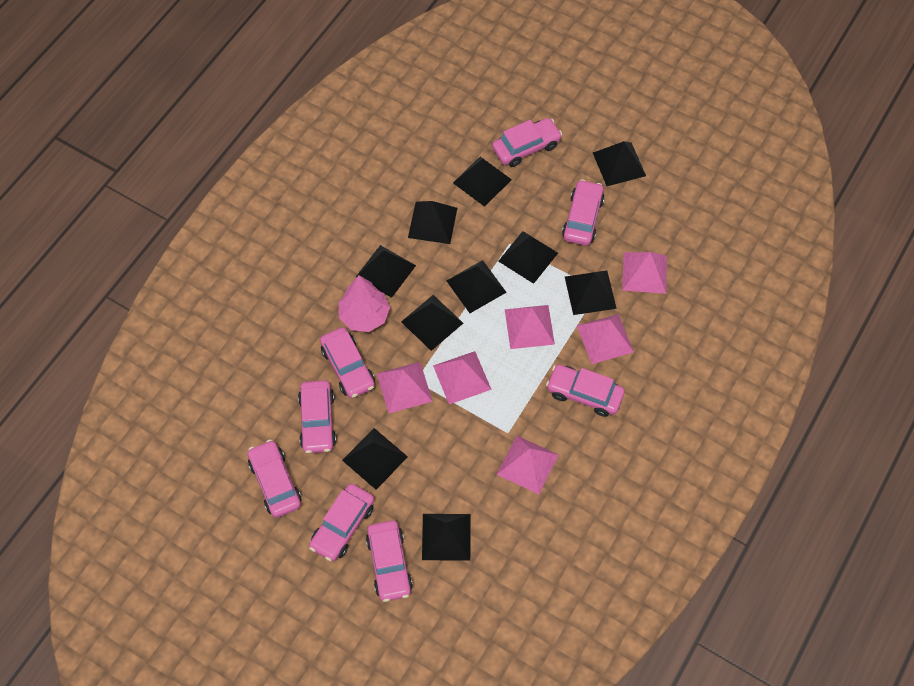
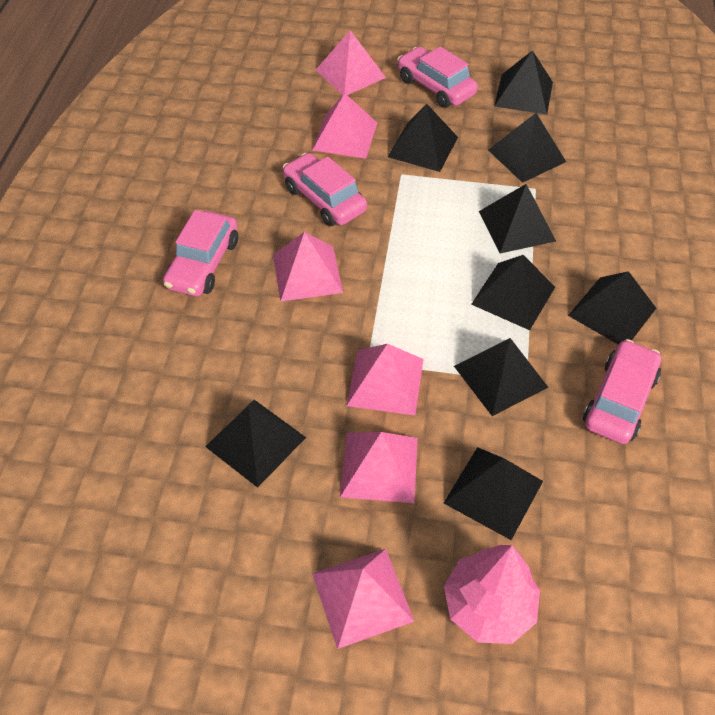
black pyramid: 10 -> 9
pink car: 8 -> 4

